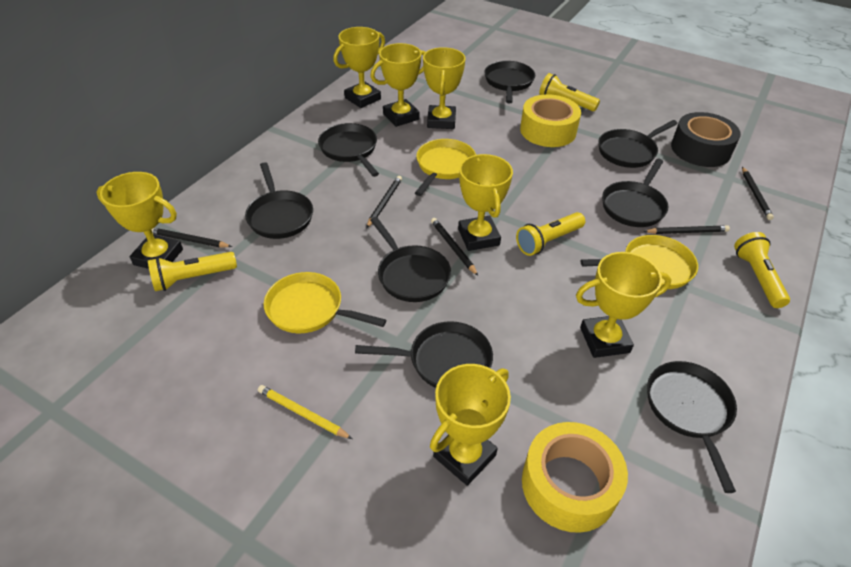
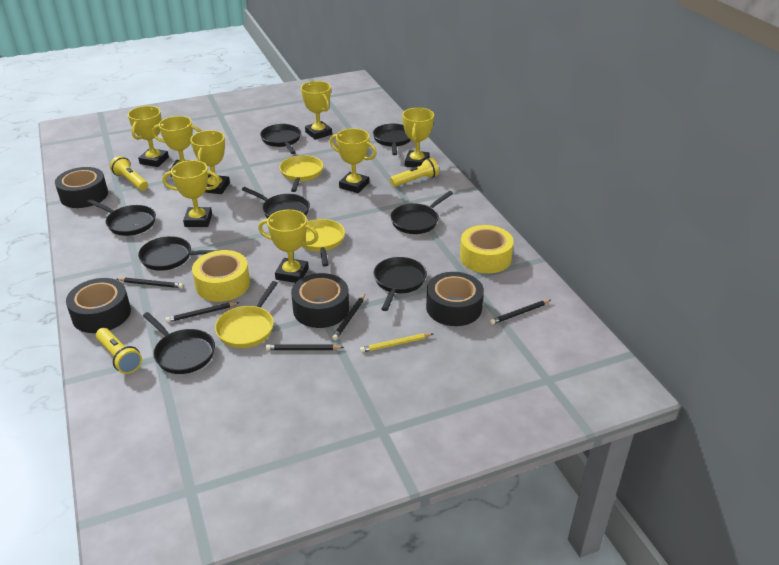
black tape: 1 -> 4
yellow flashlight: 4 -> 3
yellow trophy: 7 -> 8

